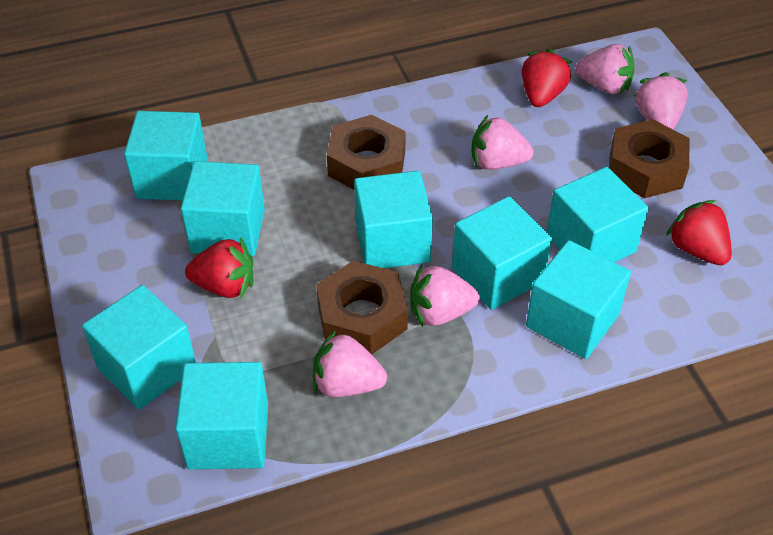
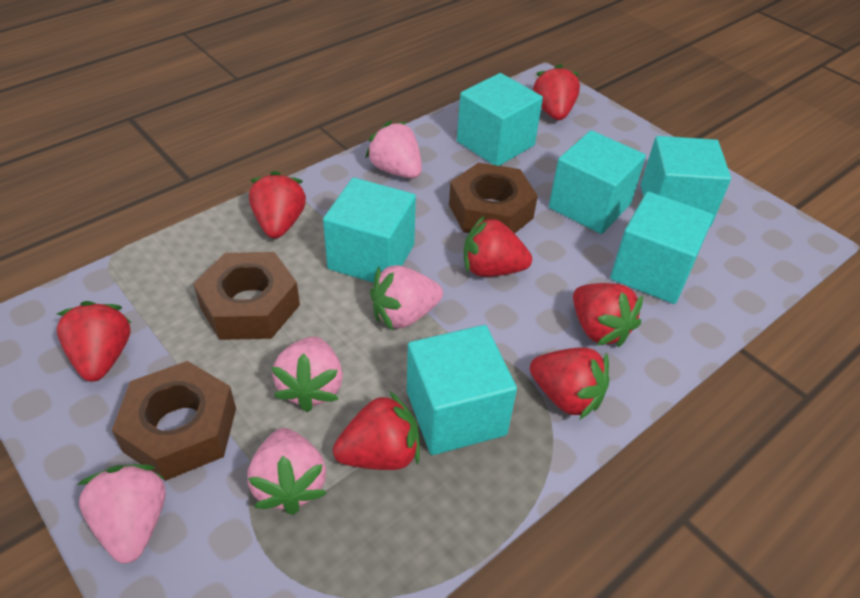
red strawberry: 3 -> 7
turquoise cube: 8 -> 6

